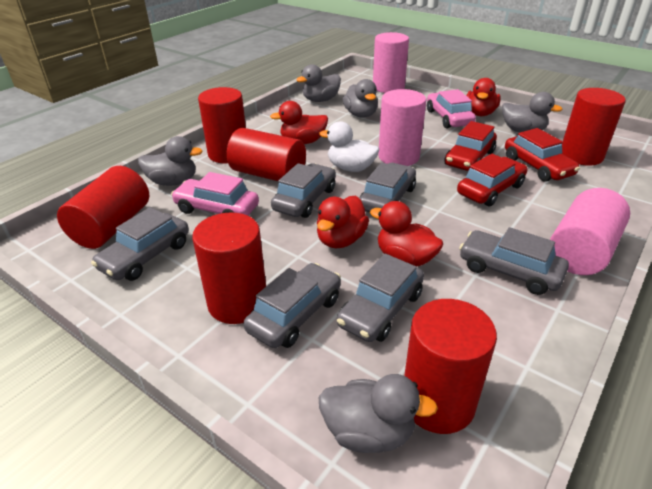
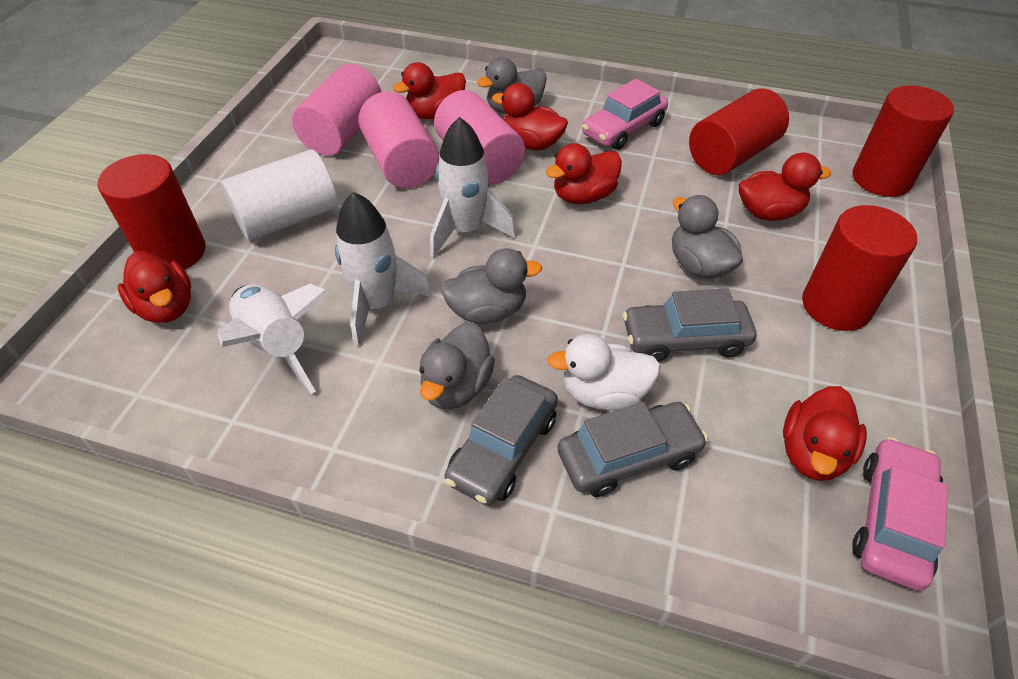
grey car: 6 -> 3
grey duck: 5 -> 4
red car: 3 -> 0
red cylinder: 6 -> 4
red duck: 4 -> 6
white cylinder: 0 -> 1
white rocket: 0 -> 3

